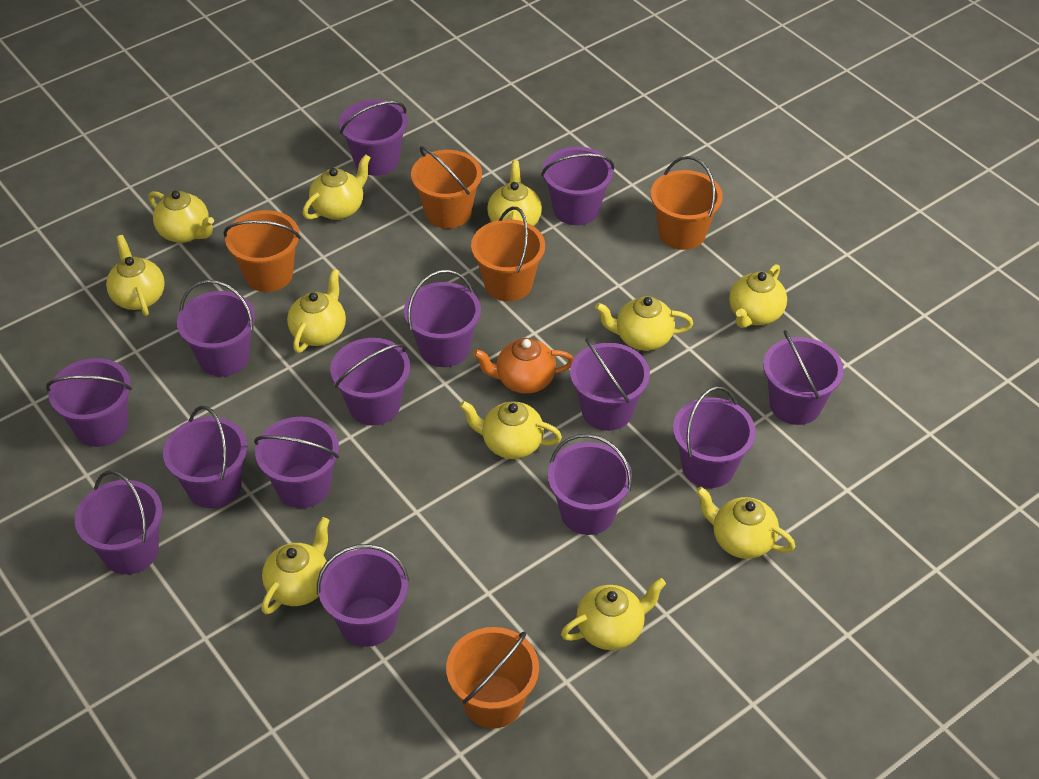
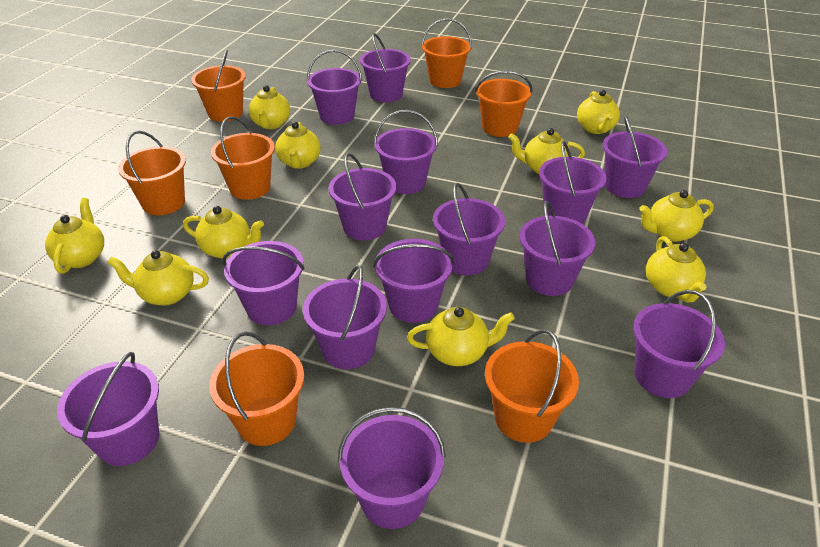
orange bucket: 5 -> 7
orange teapot: 1 -> 0
yellow teapot: 11 -> 10

